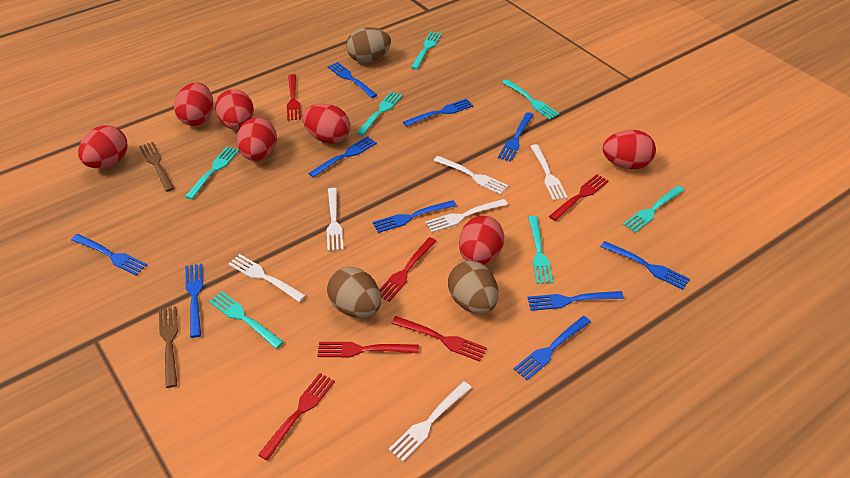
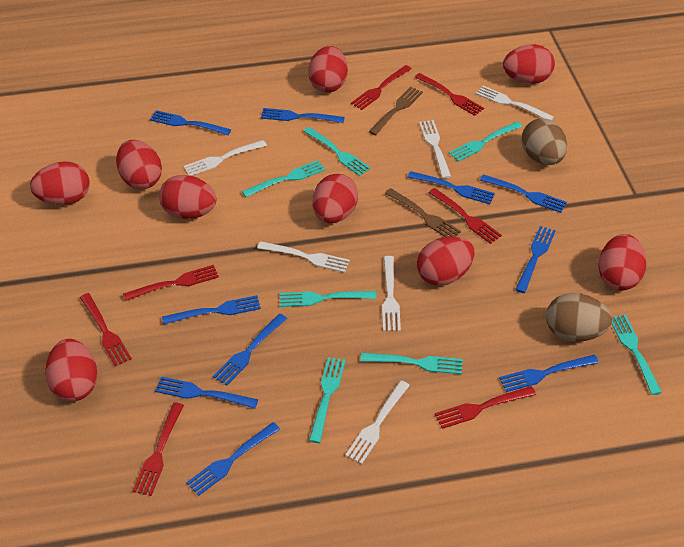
brown egg: 3 -> 2
red egg: 7 -> 9
red fork: 6 -> 7

